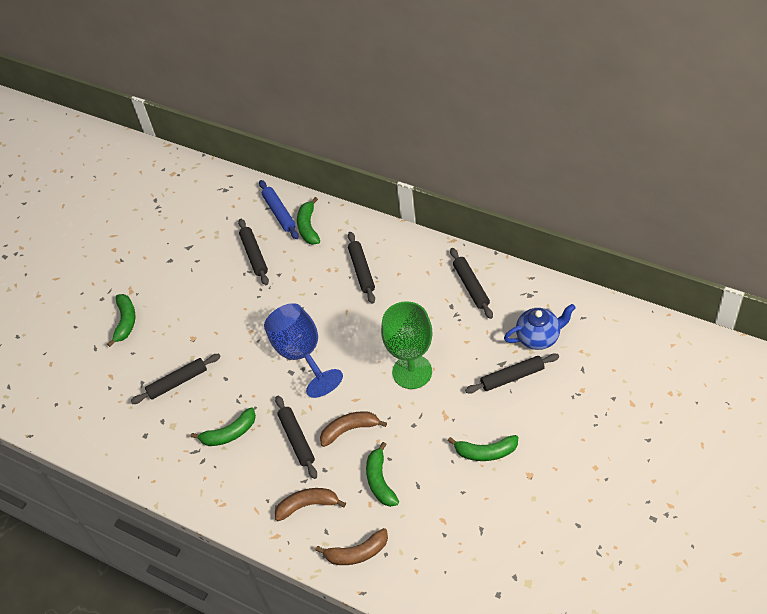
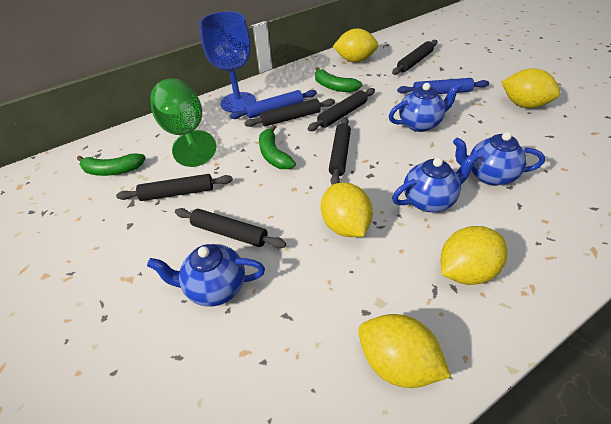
blue rolling pin: 1 -> 2
blue teapot: 1 -> 4
brown banana: 3 -> 0
green banana: 5 -> 3
yellow lemon: 0 -> 5

